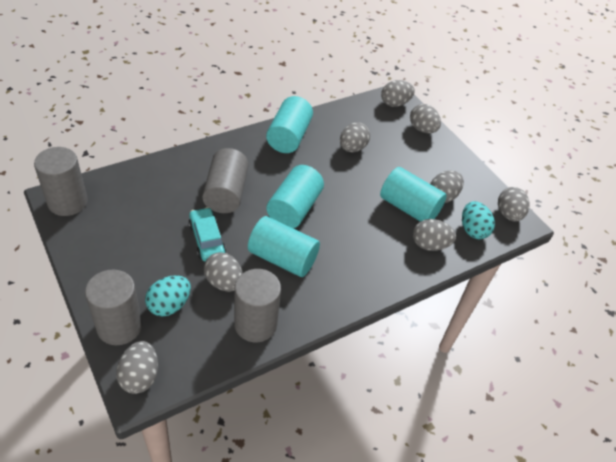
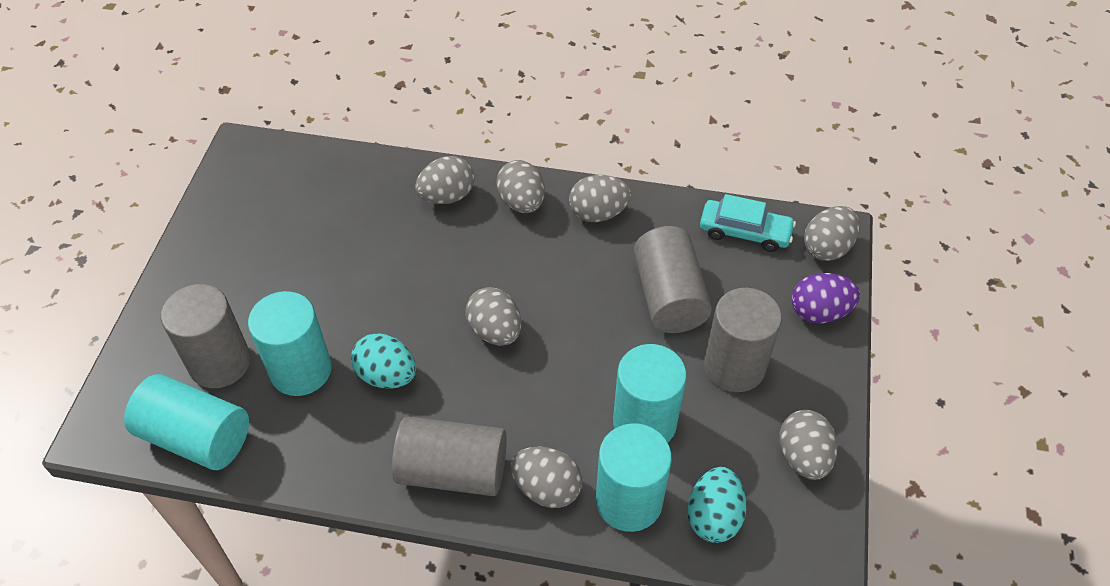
grey egg: 8 -> 7
purple egg: 0 -> 1

